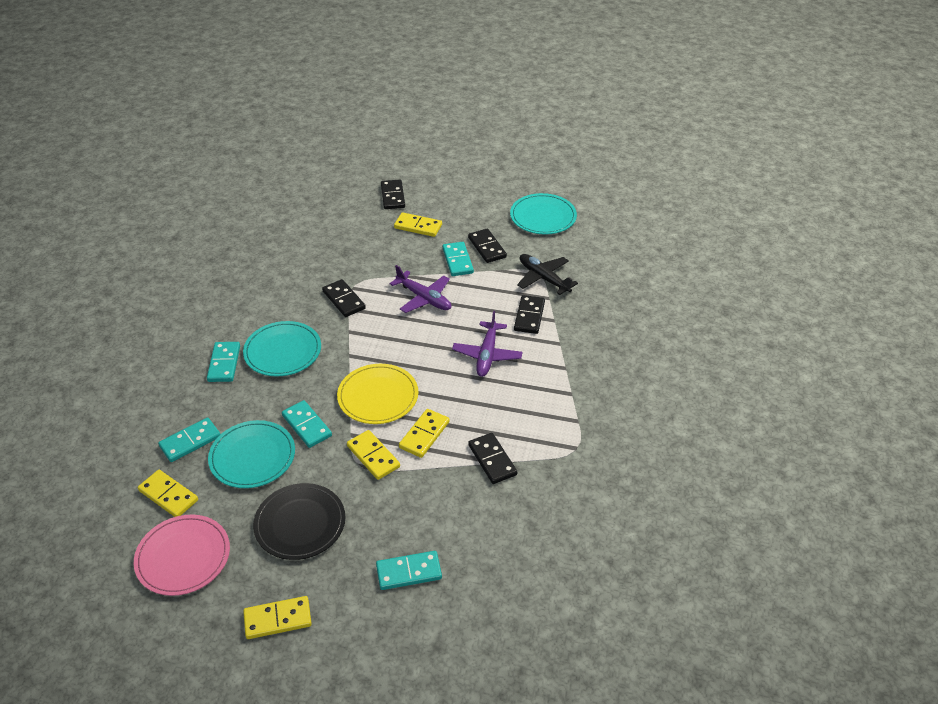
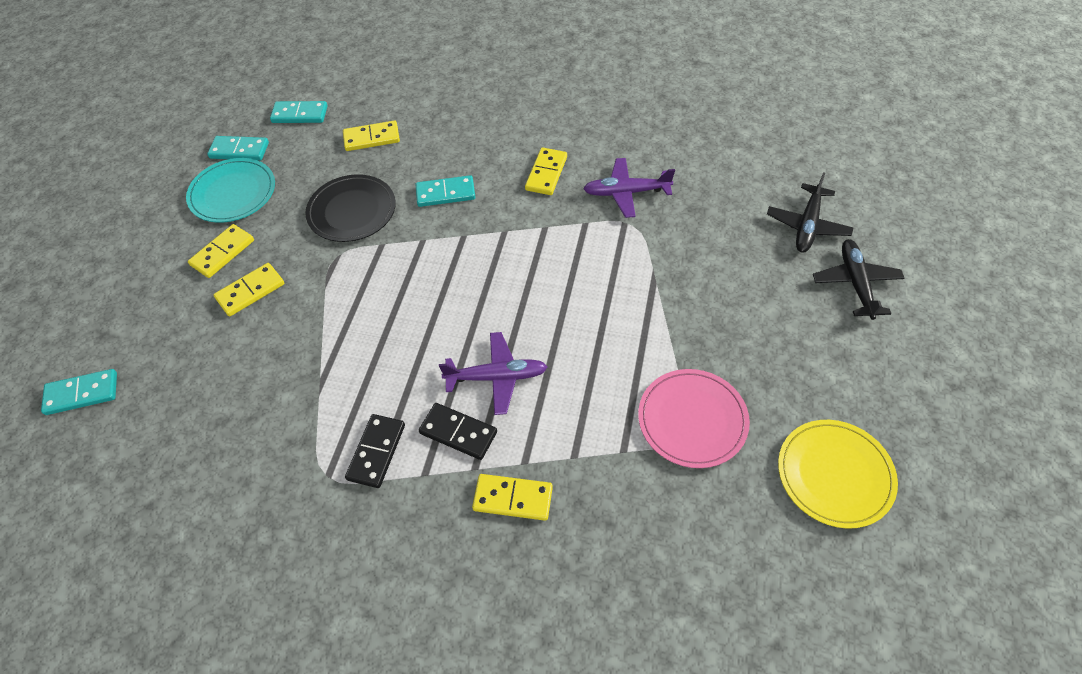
black domino: 5 -> 2
black plane: 1 -> 2
turquoise domino: 5 -> 4
turquoise plate: 3 -> 1

